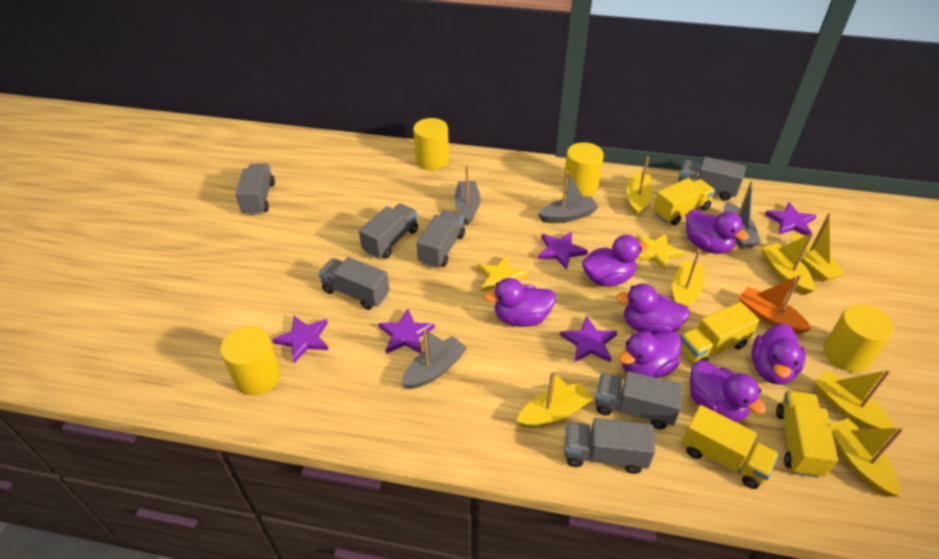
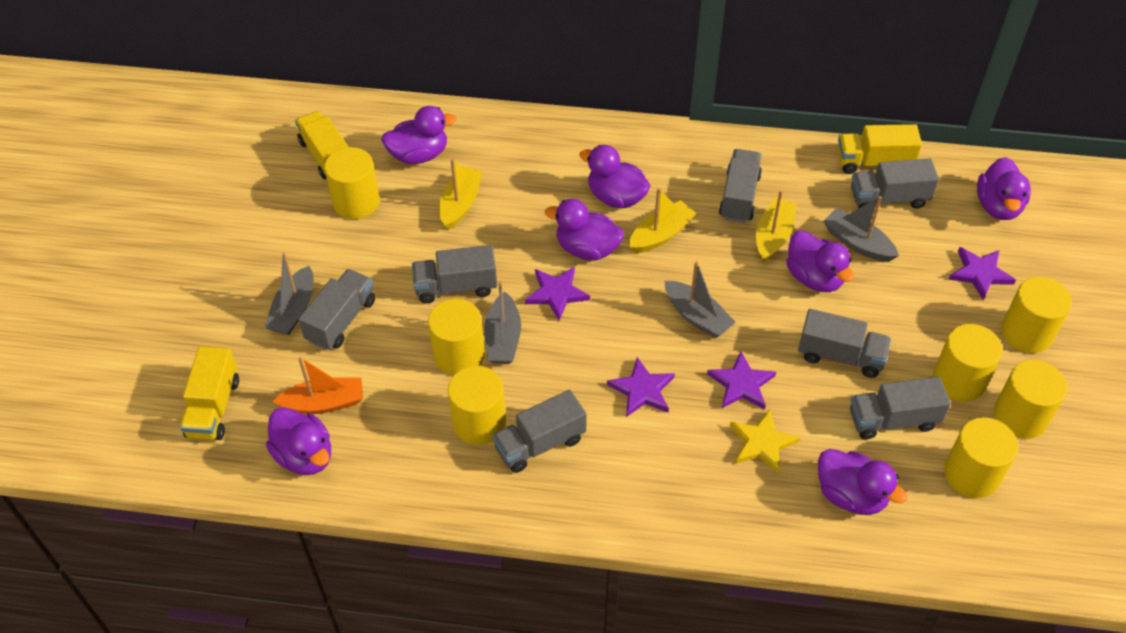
purple star: 5 -> 4
yellow boat: 7 -> 3
yellow cylinder: 4 -> 7
yellow star: 2 -> 1
yellow truck: 4 -> 3

